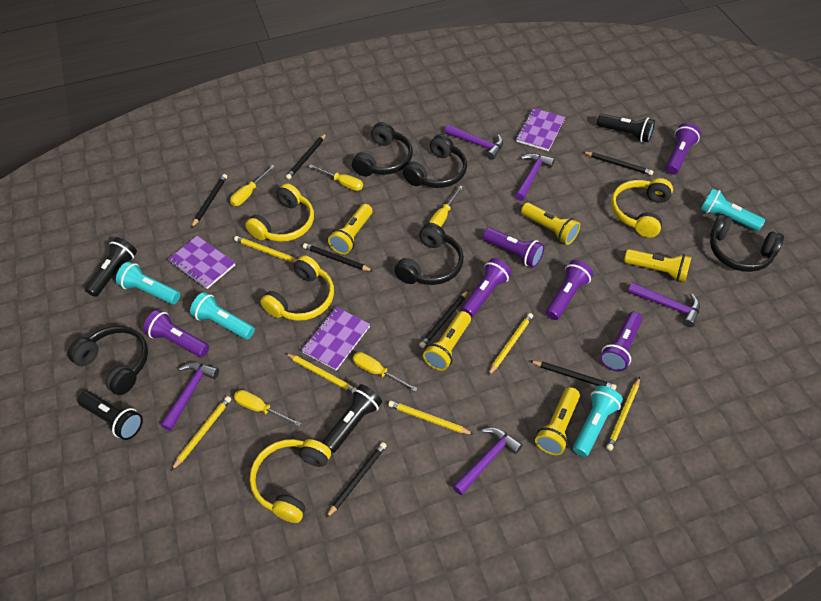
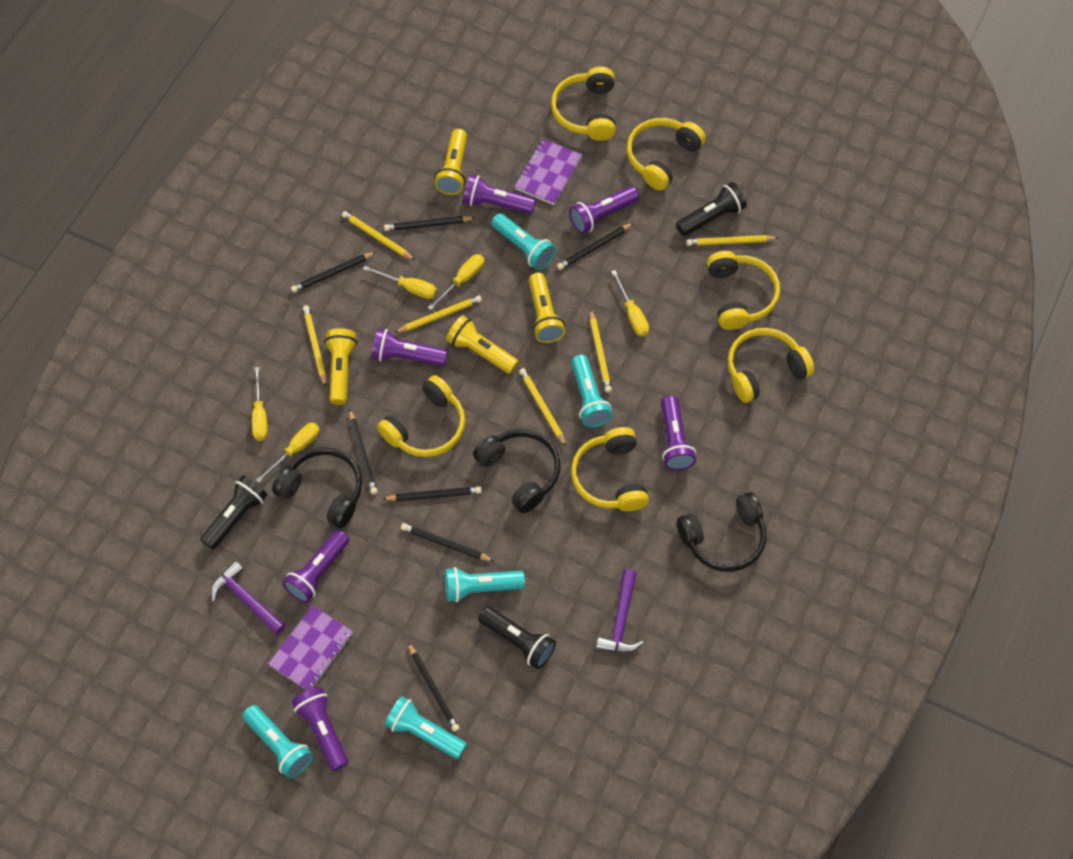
black flashlight: 4 -> 3
black headphones: 5 -> 3
purple hammer: 5 -> 2
purple notebook: 3 -> 2
turquoise flashlight: 4 -> 5
yellow flashlight: 5 -> 4
yellow headphones: 4 -> 6

